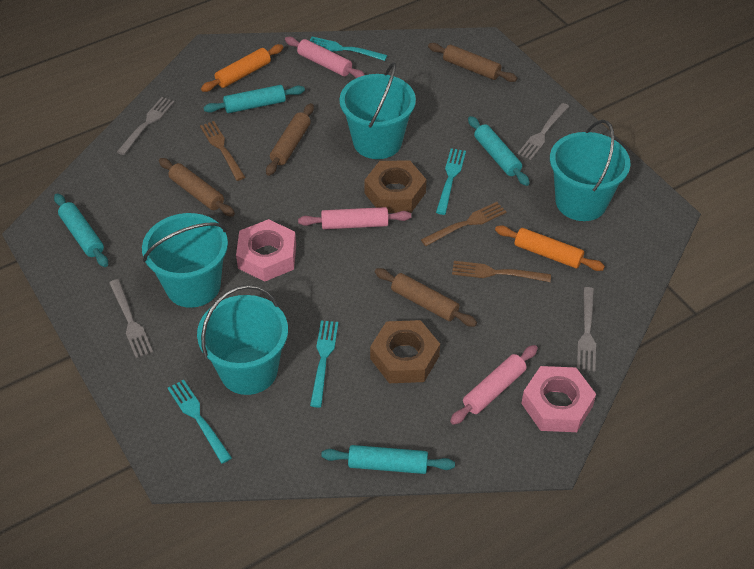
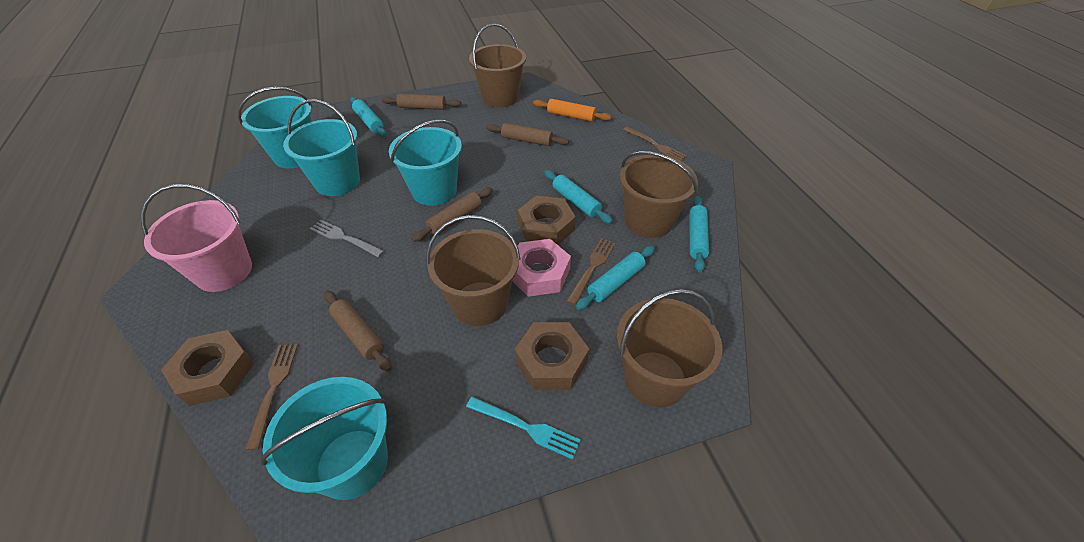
brown bucket: 0 -> 4
brown nut: 2 -> 3
grey fork: 4 -> 1
orange rolling pin: 2 -> 1
pink bucket: 0 -> 1
pink nut: 2 -> 1
pink rolling pin: 3 -> 0
turquoise fork: 4 -> 1

